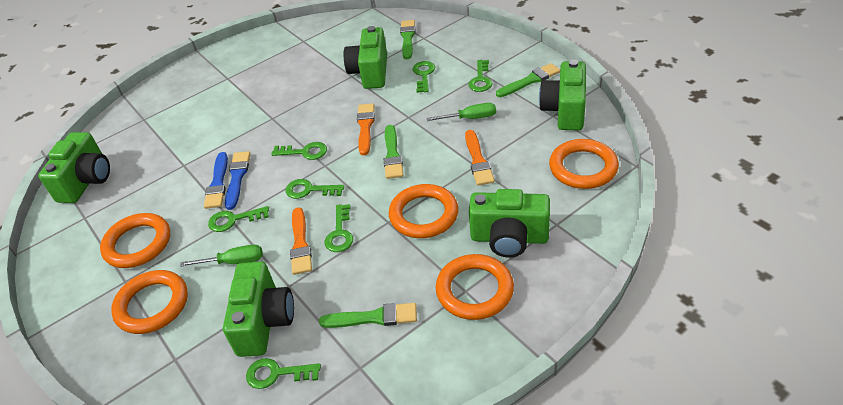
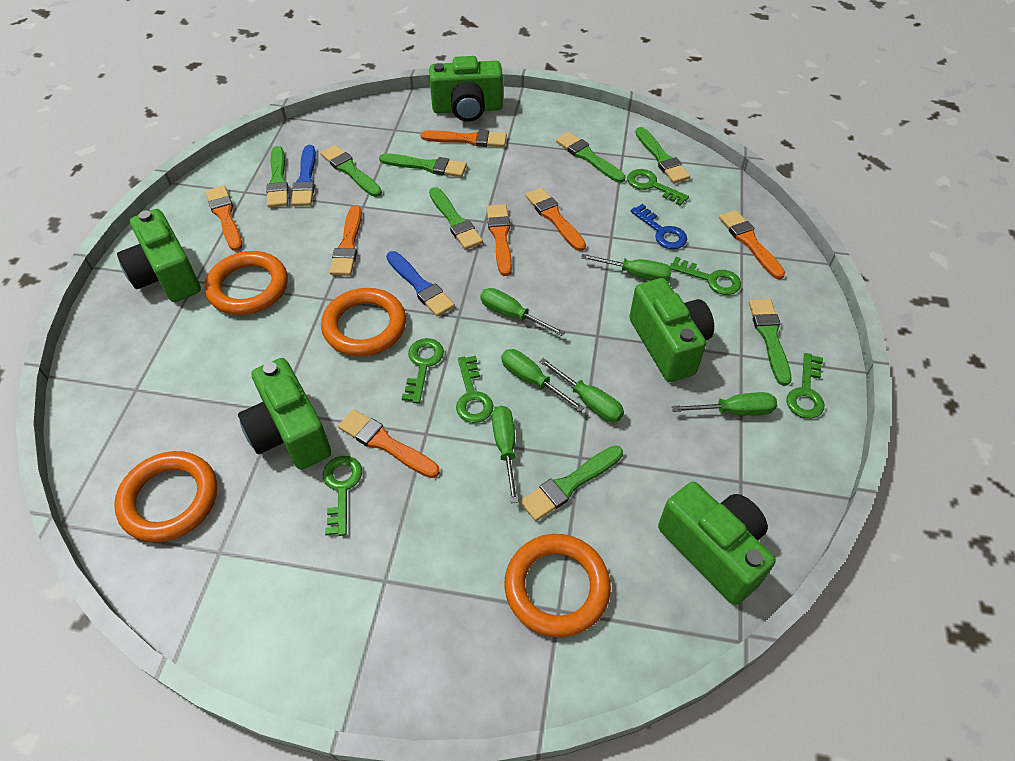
blue key: 0 -> 1
green brush: 4 -> 8
green key: 7 -> 6
green screwdriver: 2 -> 6
orange brush: 3 -> 7
orange ring: 5 -> 4

